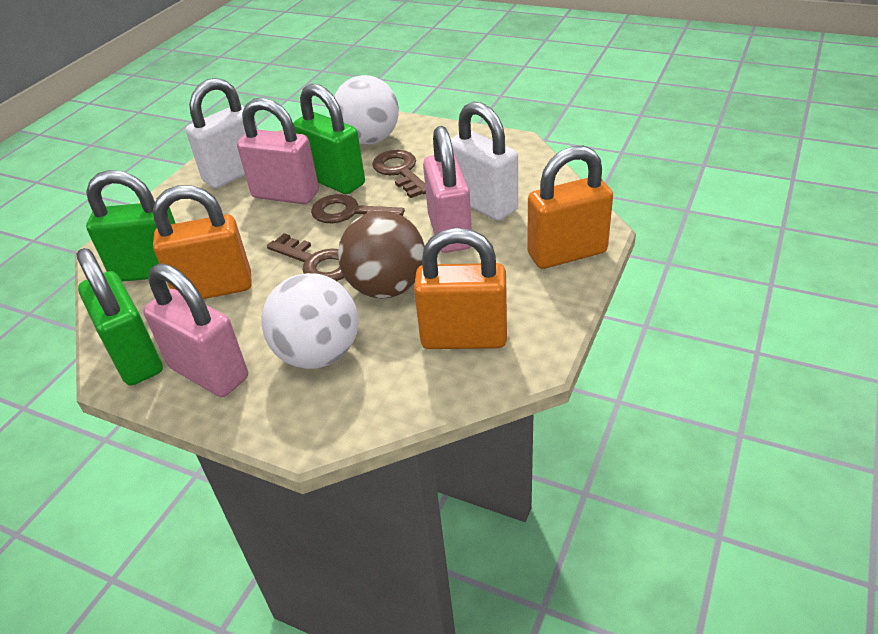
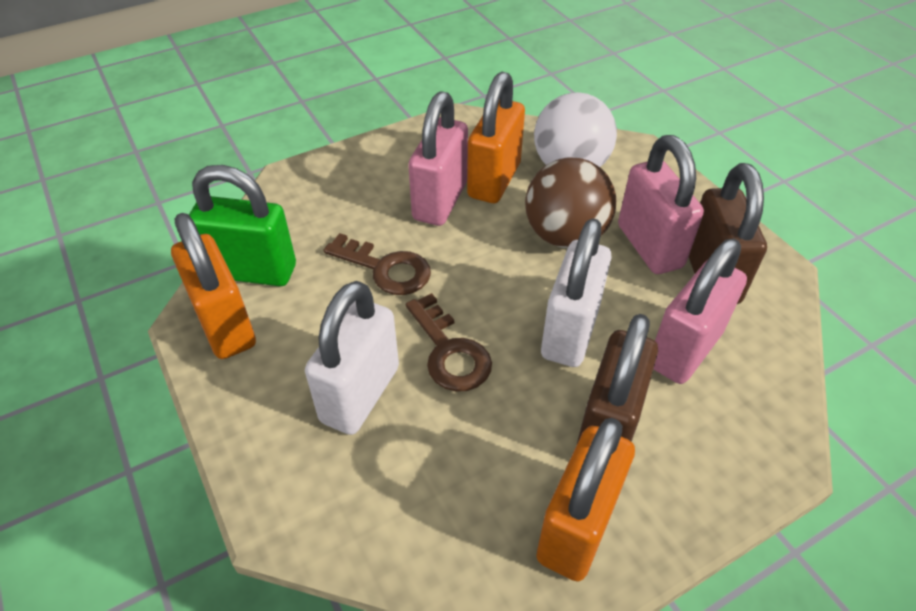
brown key: 3 -> 2
brown padlock: 0 -> 2
green padlock: 3 -> 1
white ball: 2 -> 1

